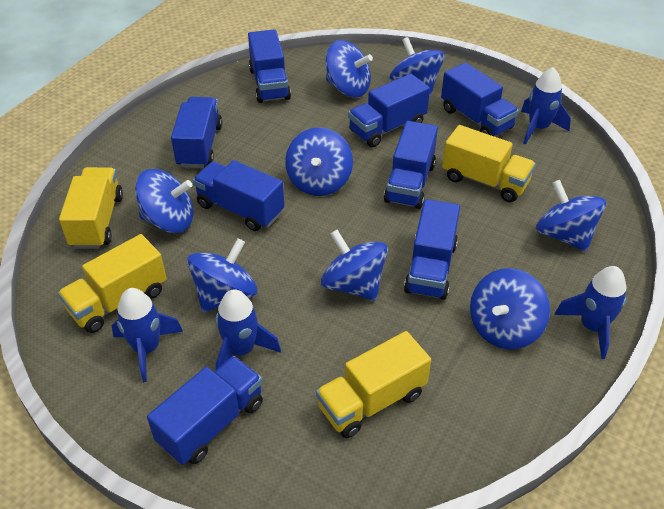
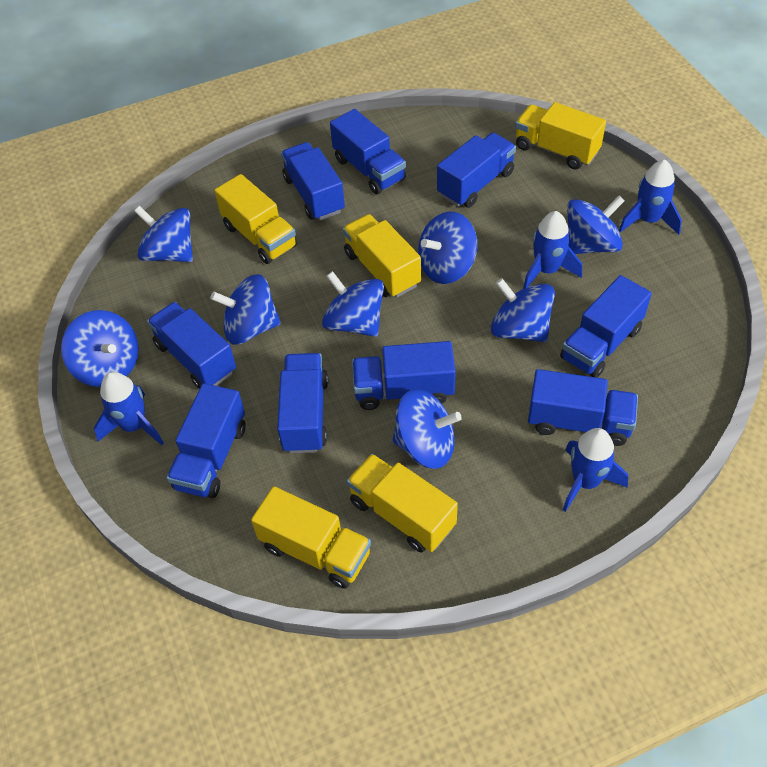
blue truck: 8 -> 9
yellow truck: 4 -> 5

